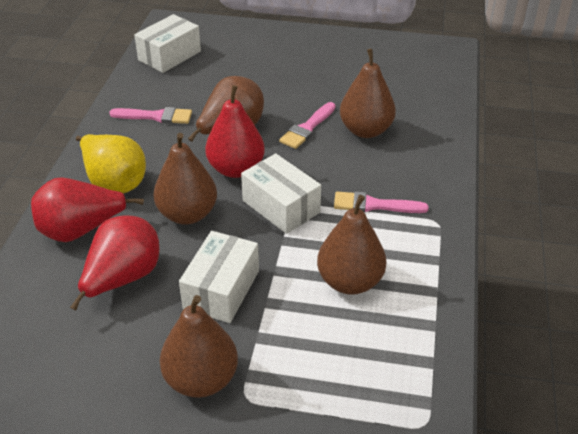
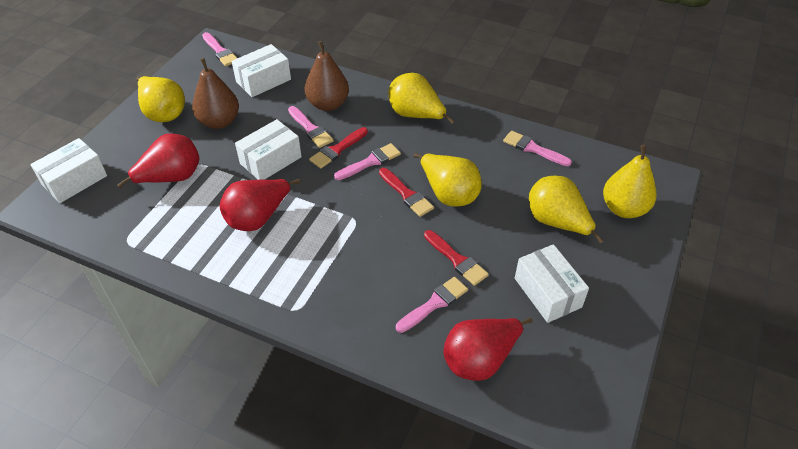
brown pear: 5 -> 2
pink brush: 3 -> 5
red brush: 0 -> 3
white box: 3 -> 4
yellow pear: 1 -> 5

